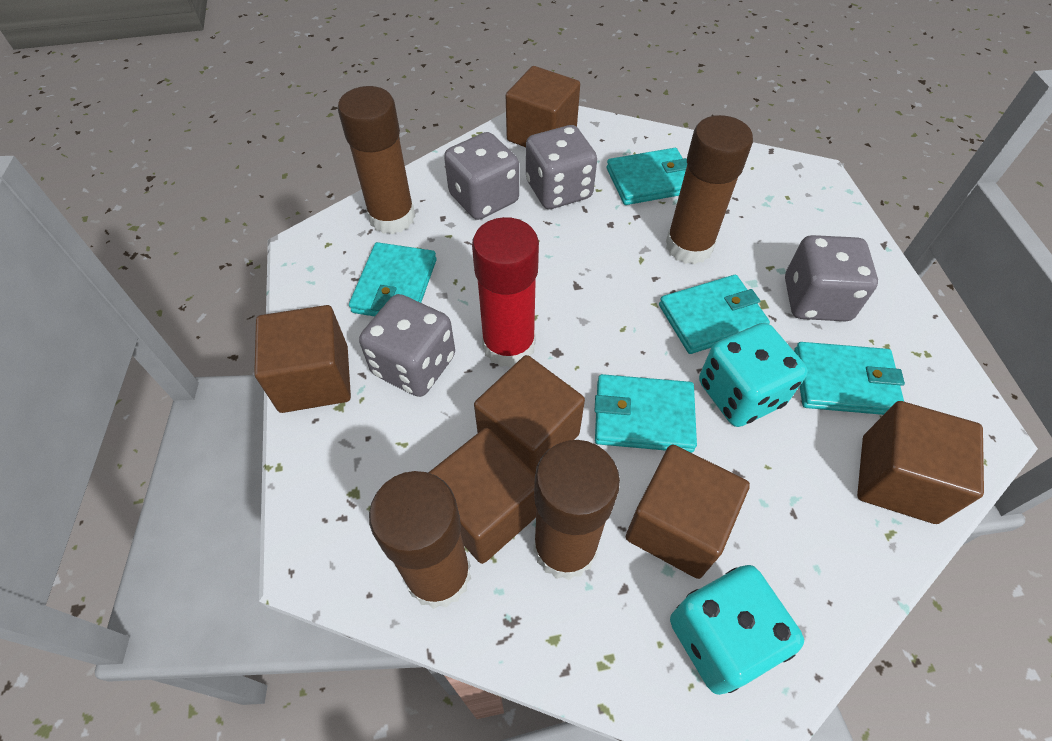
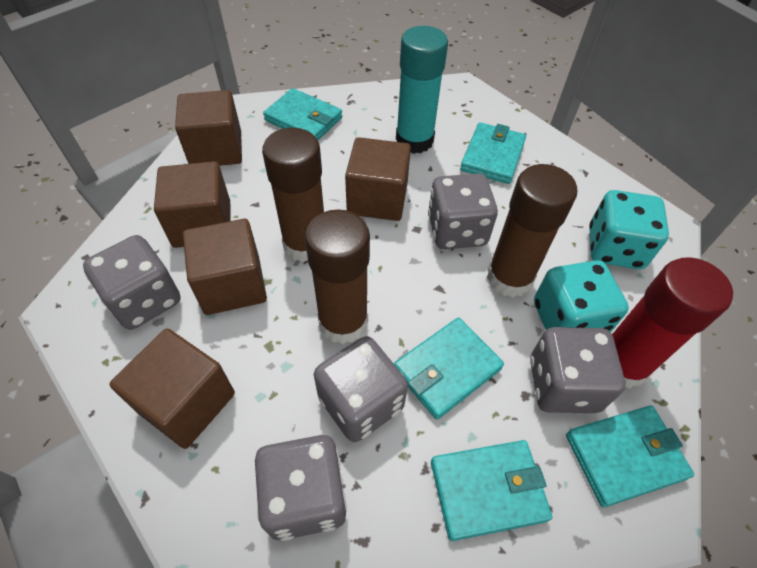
brown cube: 6 -> 5
brown glue stick: 4 -> 3
grey dice: 4 -> 5
turquoise glue stick: 0 -> 1

